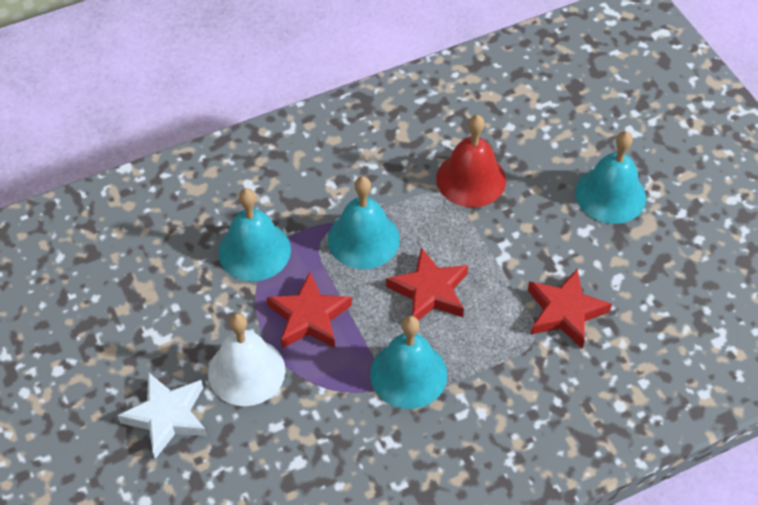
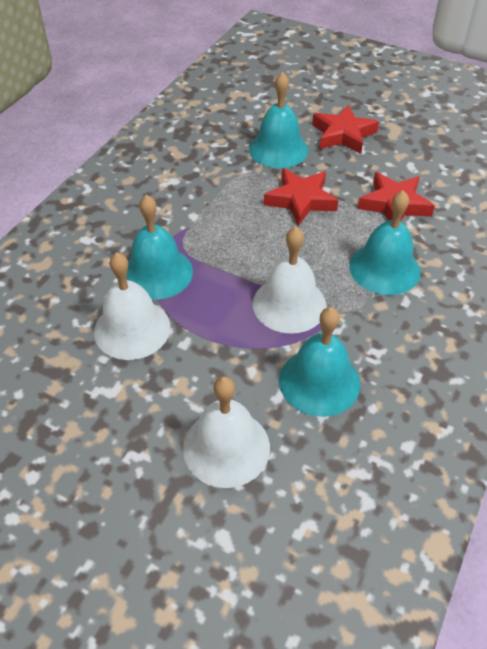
red bell: 1 -> 0
white bell: 1 -> 3
white star: 1 -> 0

